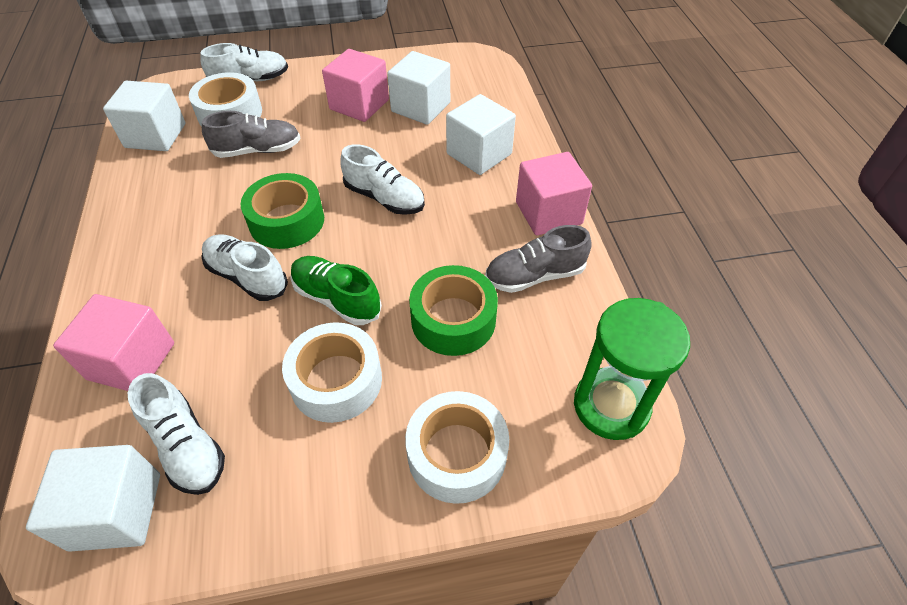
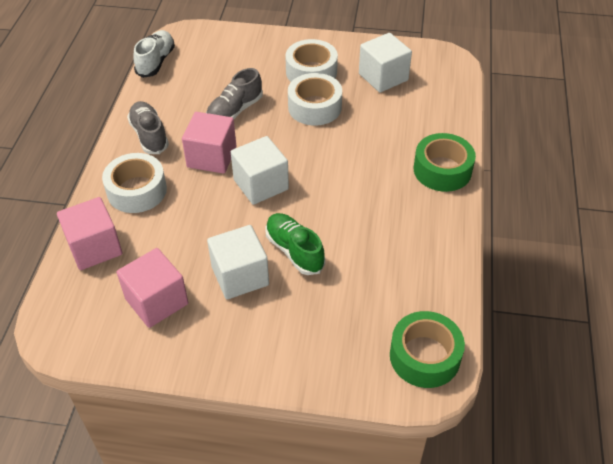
green hourglass: 1 -> 0
white cube: 4 -> 3
white shoe: 4 -> 1

